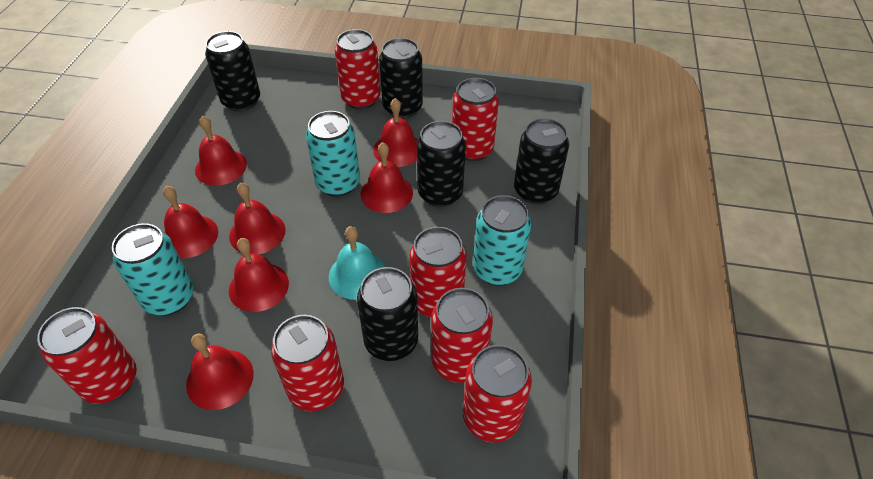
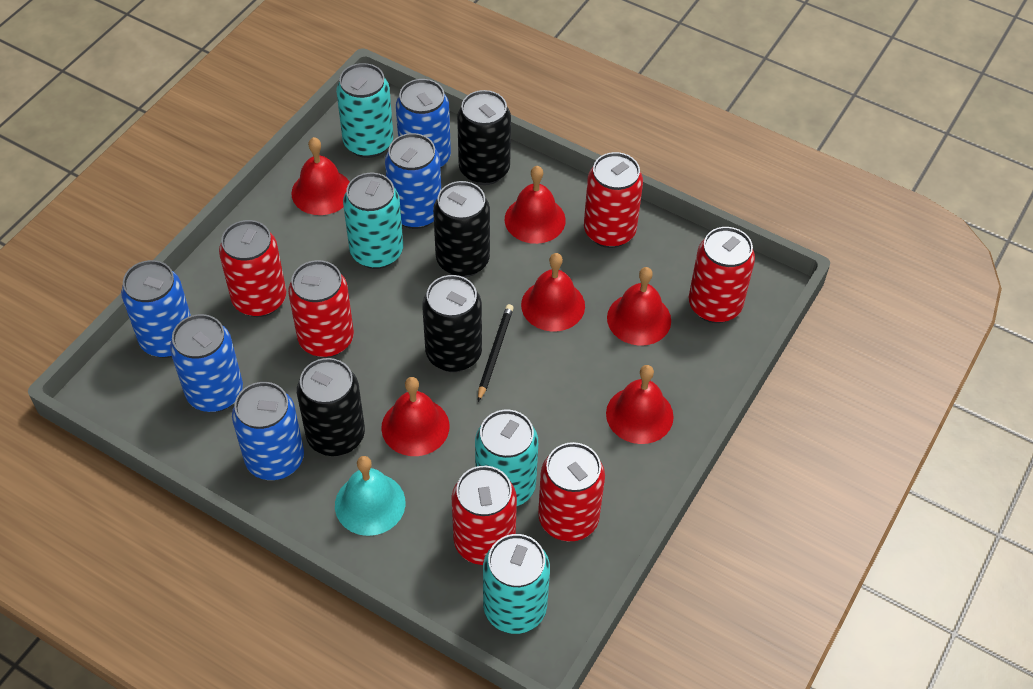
black can: 5 -> 4
black pencil: 0 -> 1
blue can: 0 -> 5
red bell: 7 -> 6
red can: 7 -> 6
turquoise can: 3 -> 4

